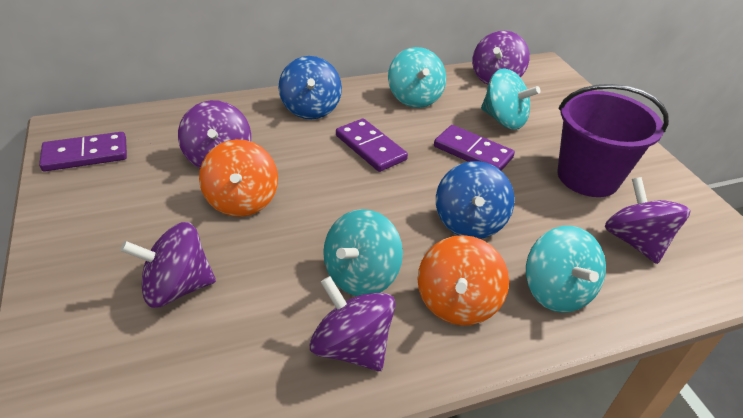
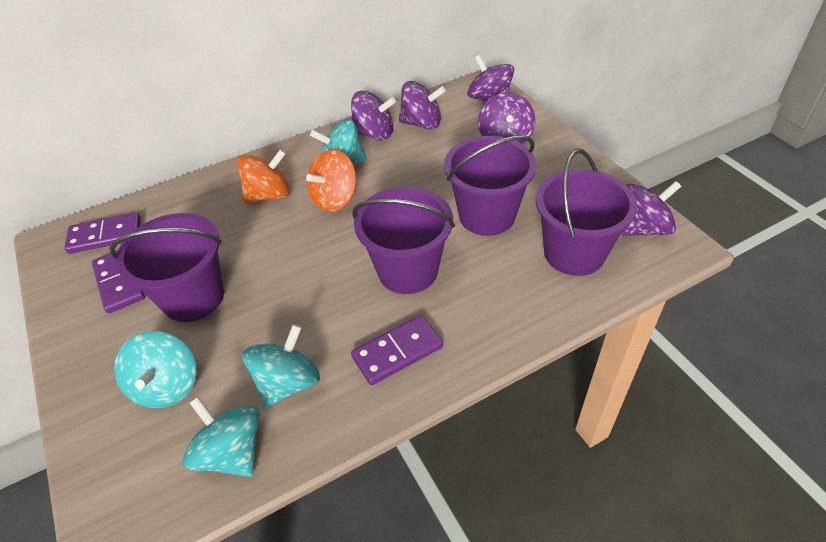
blue spinning top: 2 -> 0
purple bucket: 1 -> 4

